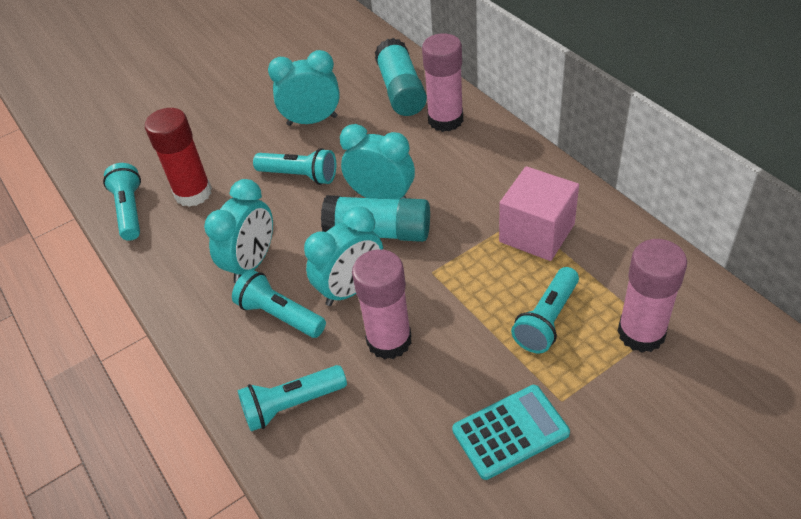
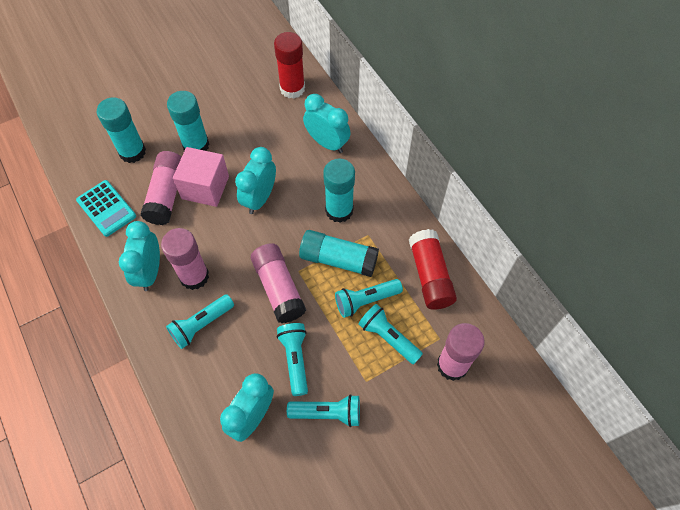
pink glue stick: 3 -> 4
red glue stick: 1 -> 2
turquoise glue stick: 2 -> 4

